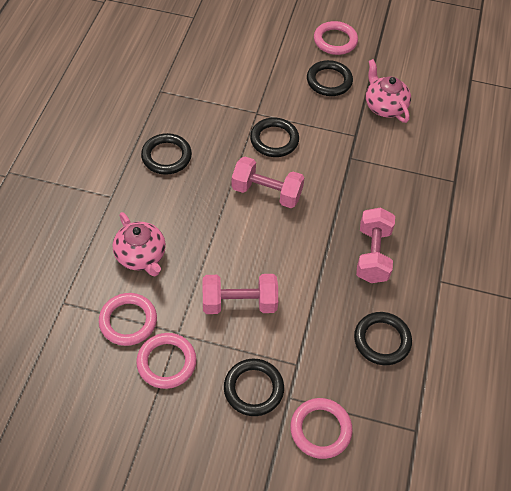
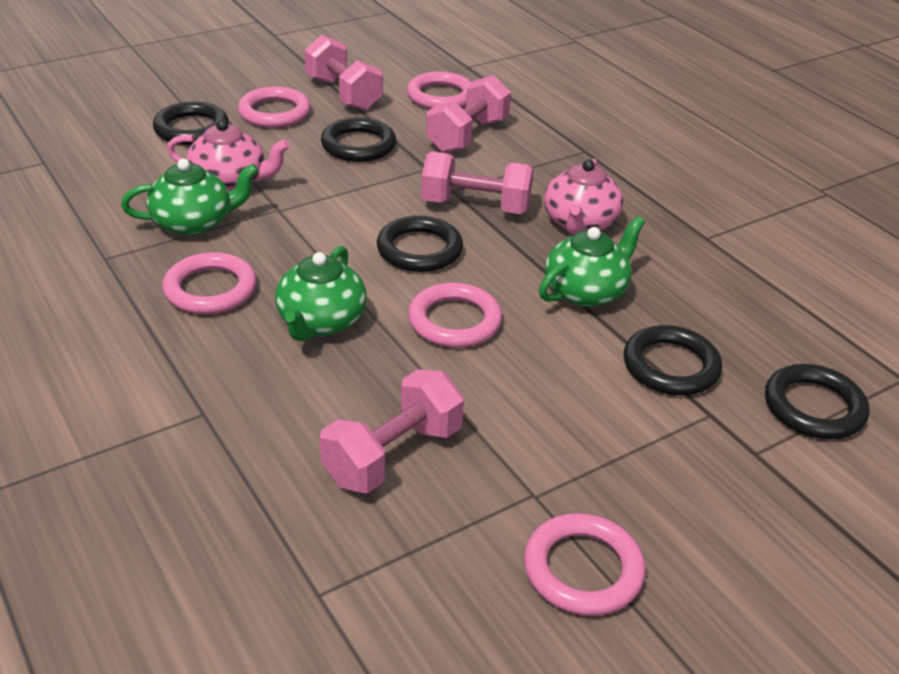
green teapot: 0 -> 3
pink dumbbell: 3 -> 4
pink ring: 4 -> 5

